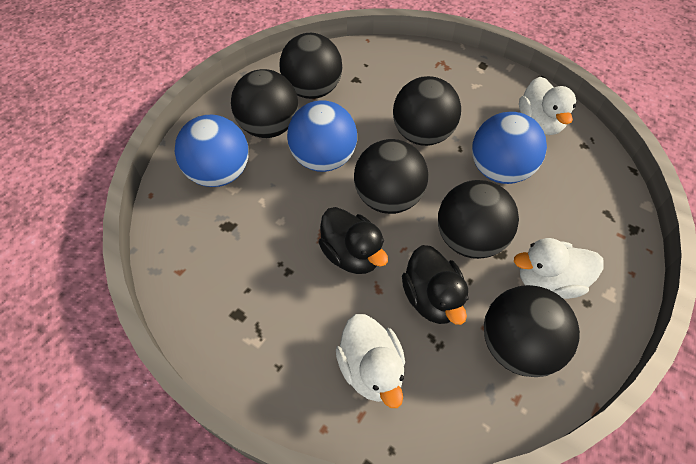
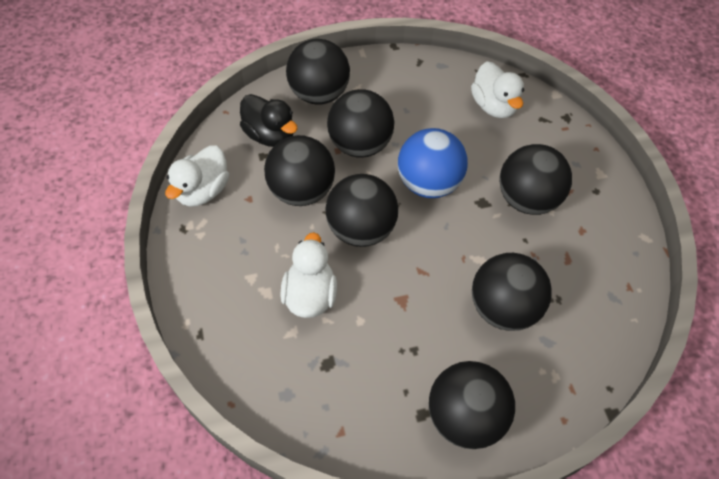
black ball: 6 -> 7
black duck: 2 -> 1
blue ball: 3 -> 1

